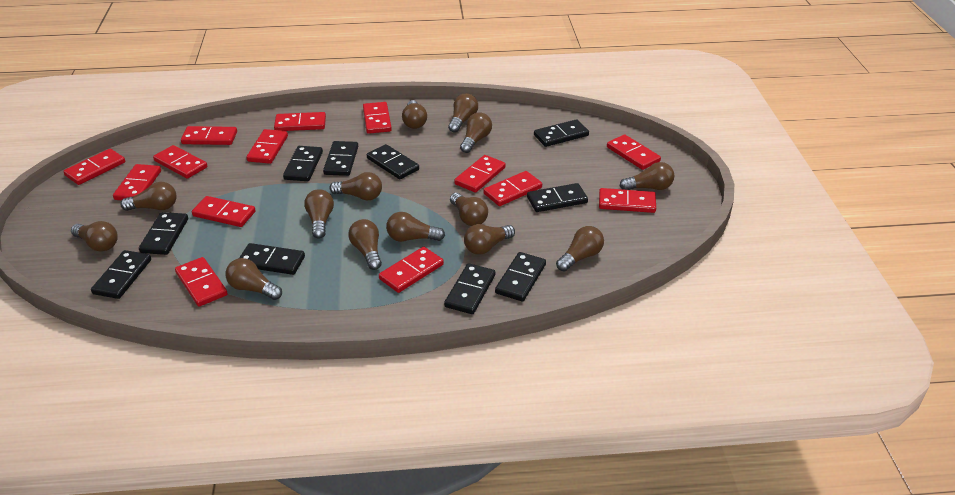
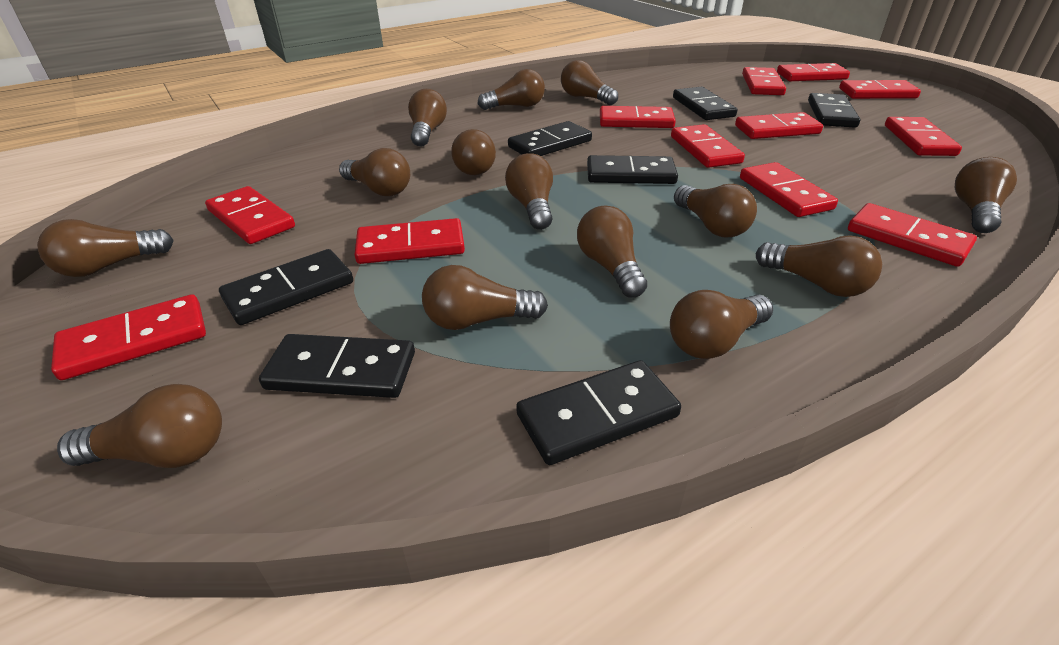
black domino: 10 -> 7
red domino: 14 -> 12

